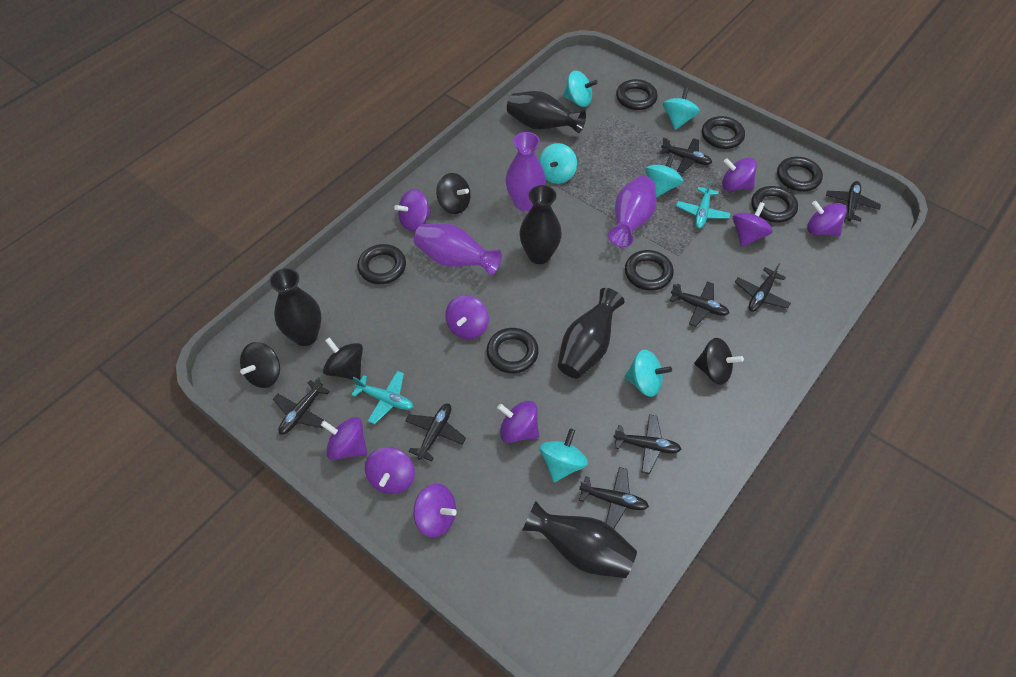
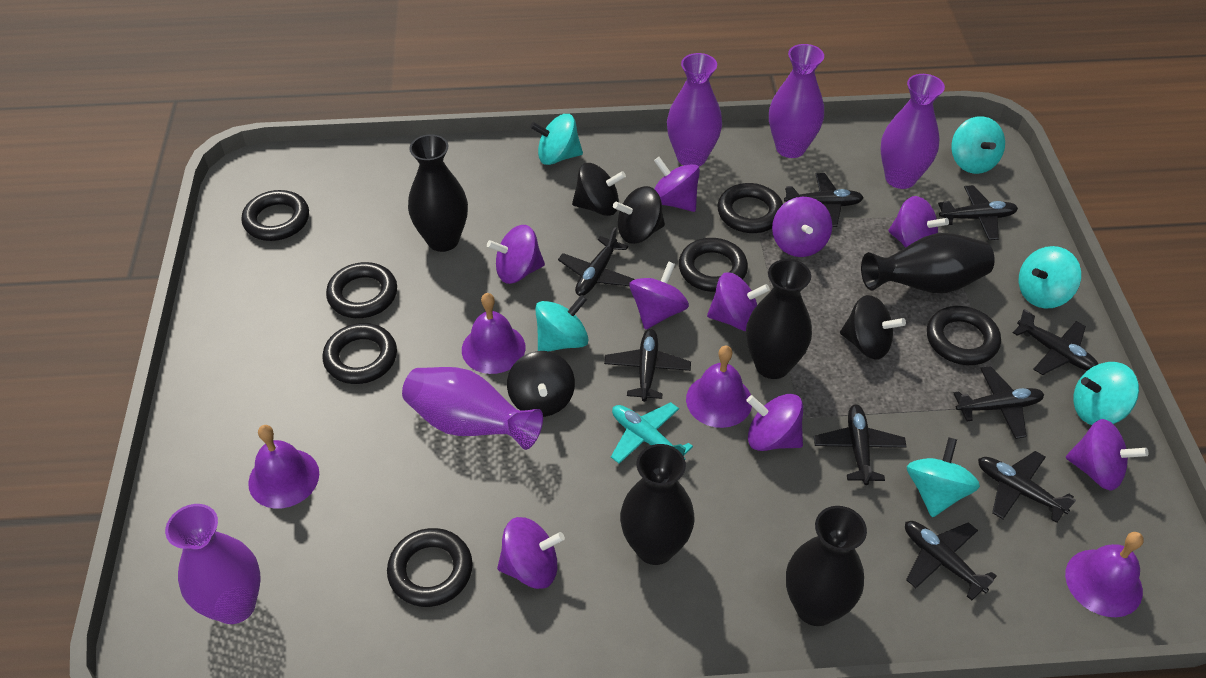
black plane: 8 -> 9
purple bell: 0 -> 4
purple vase: 3 -> 5
turquoise plane: 2 -> 1

